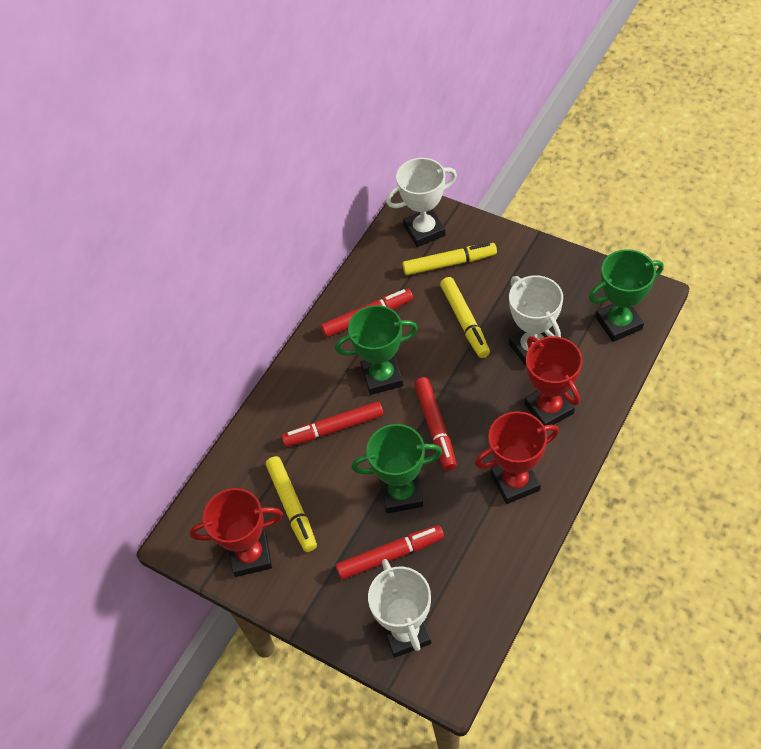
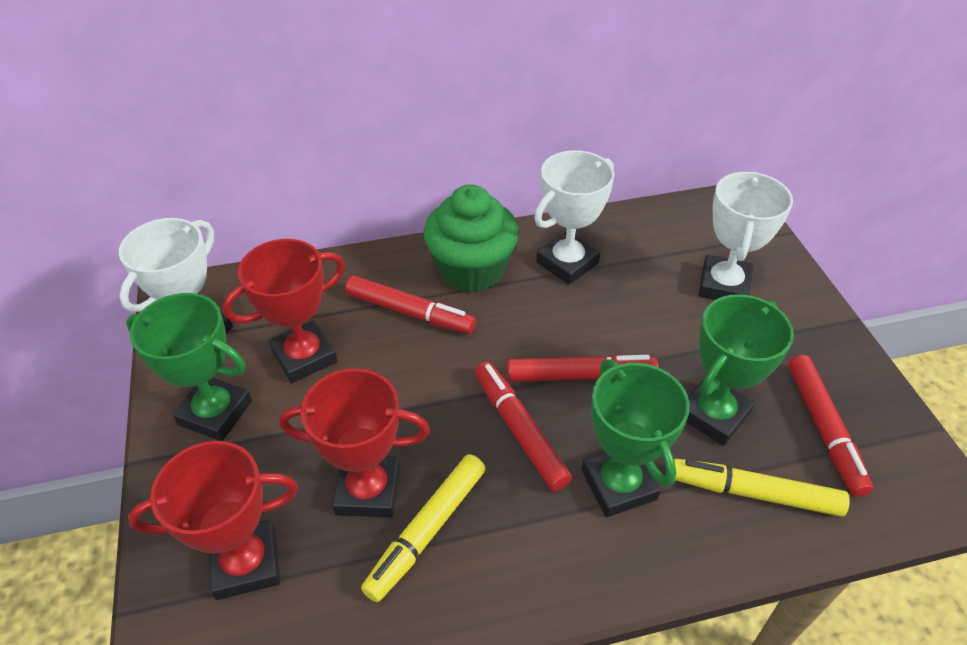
green cupcake: 0 -> 1
yellow marker: 3 -> 2

